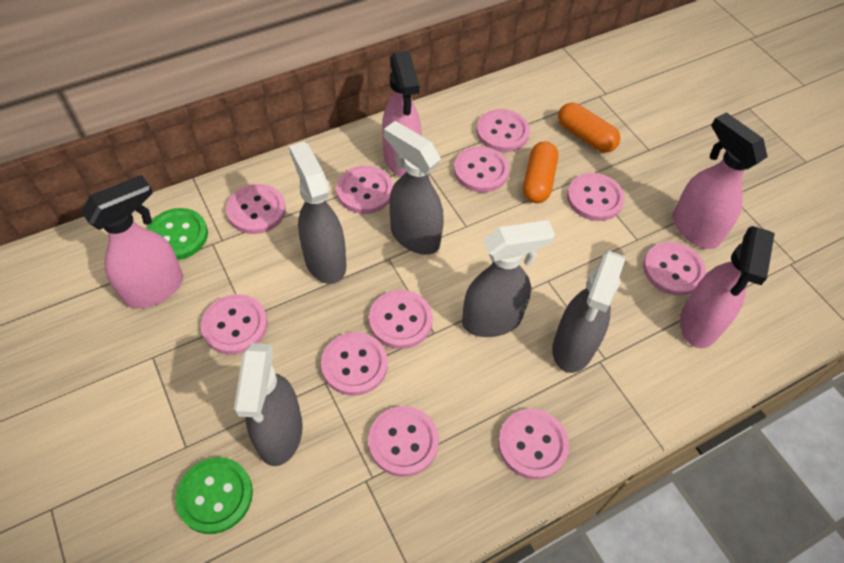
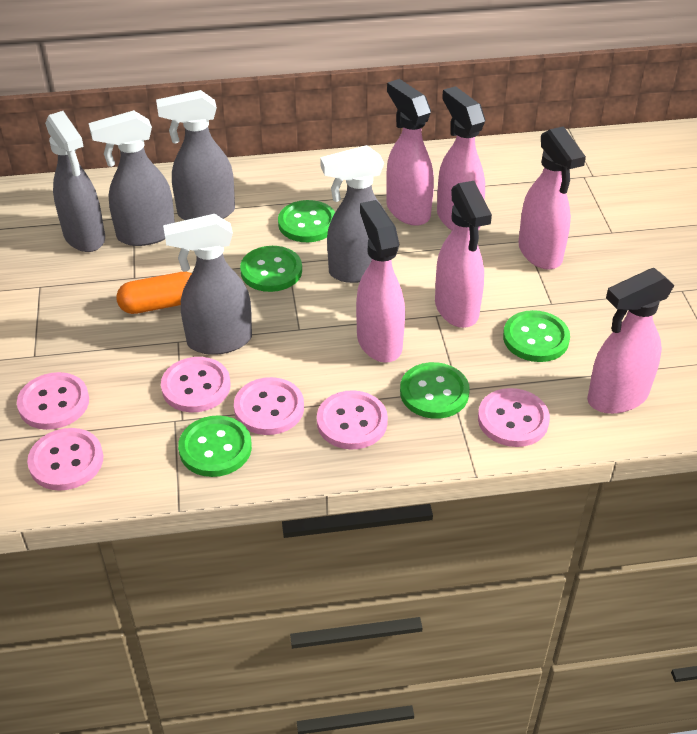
green button: 2 -> 5
orange capsule: 2 -> 1
pink button: 11 -> 6
pink spray bottle: 4 -> 6

